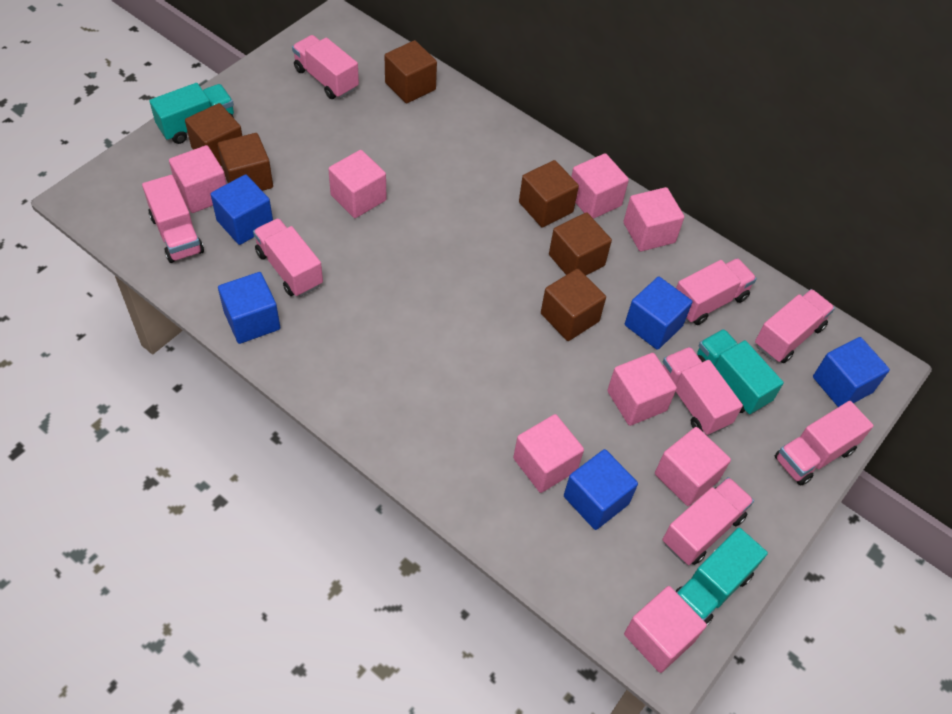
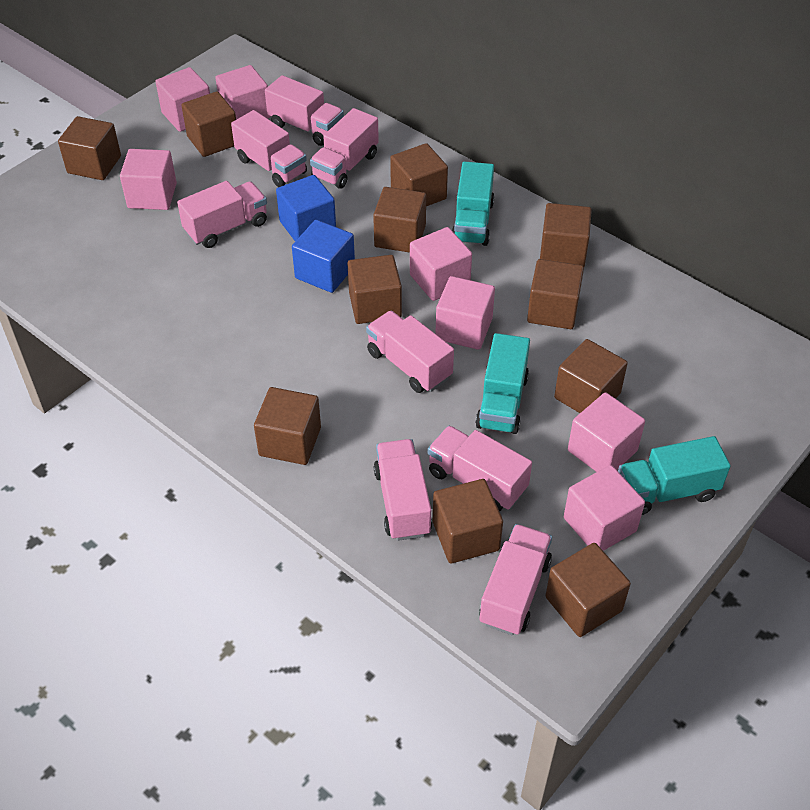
blue cube: 5 -> 2
brown cube: 6 -> 11
pink cube: 8 -> 7

